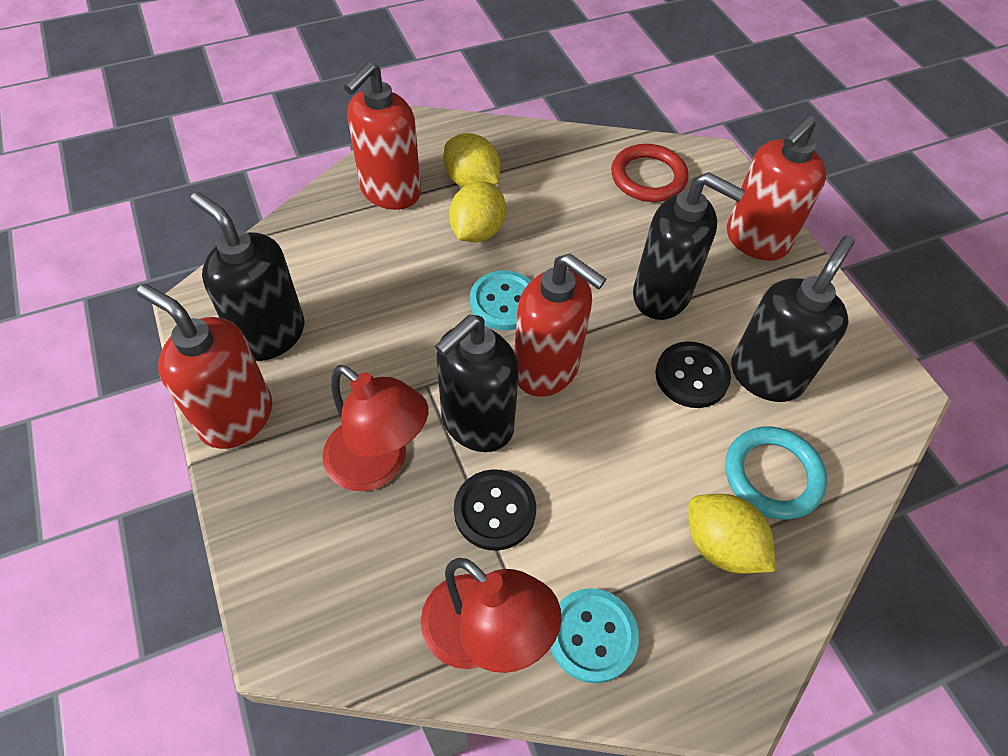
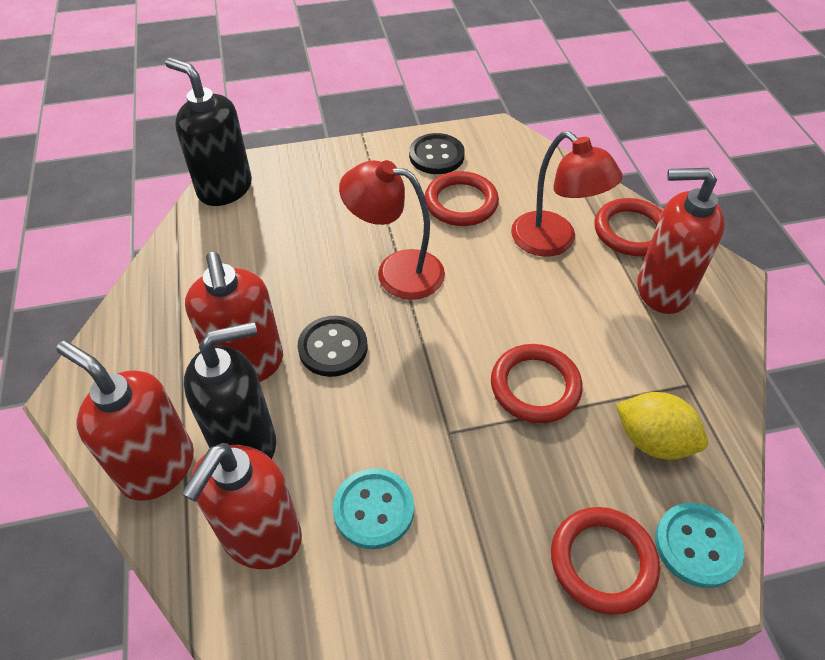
black soap dispenser: 4 -> 2
red ring: 1 -> 4
turquoise ring: 1 -> 0
yellow lemon: 3 -> 1

